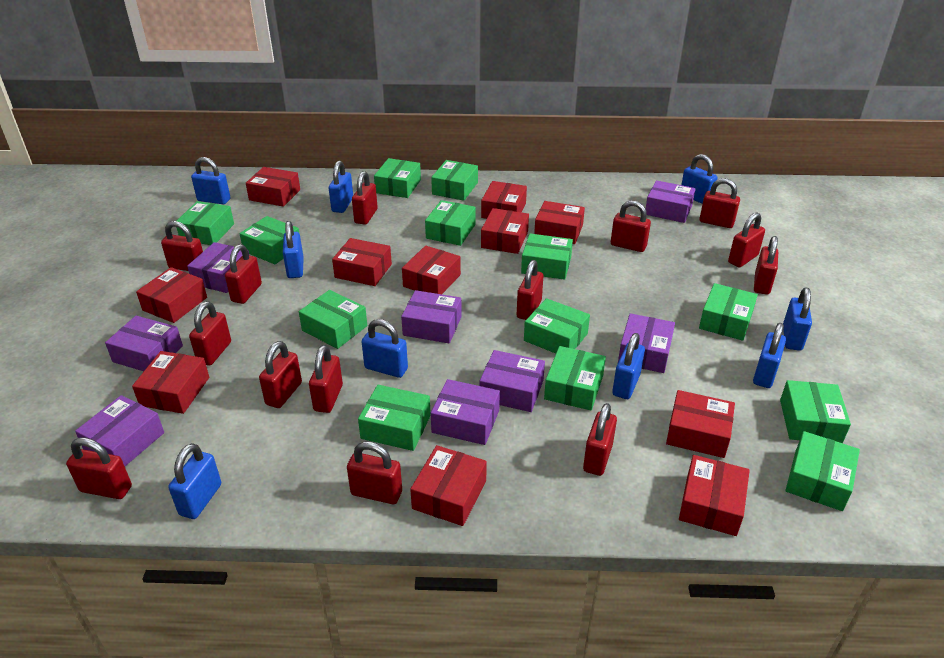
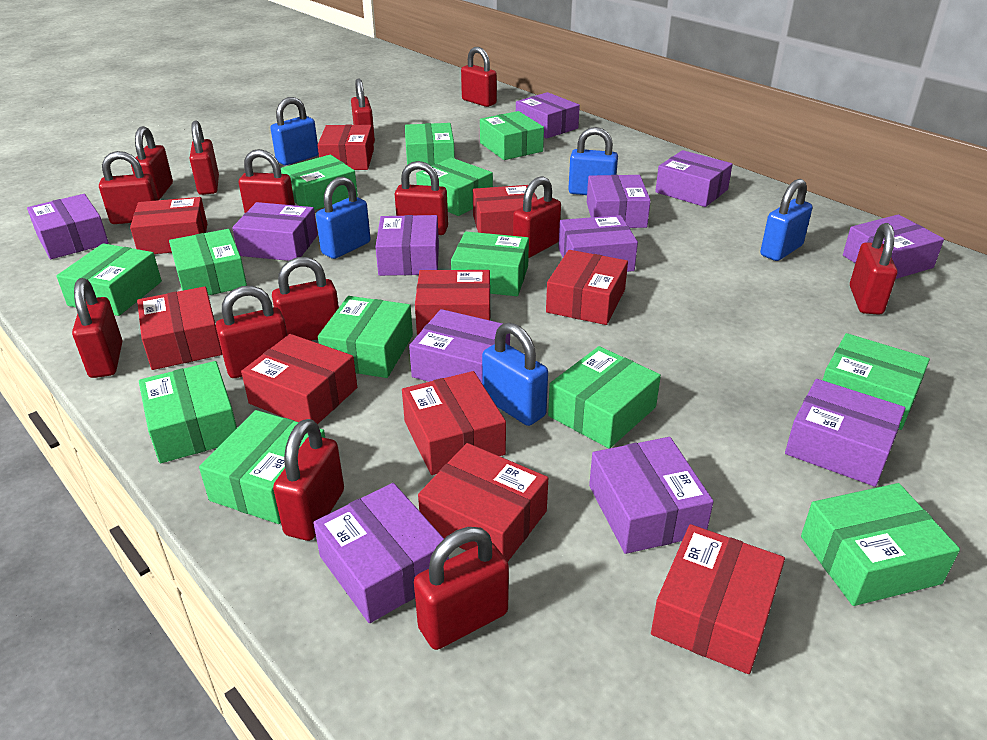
blue padlock: 9 -> 5
purple box: 8 -> 12
red box: 11 -> 10

